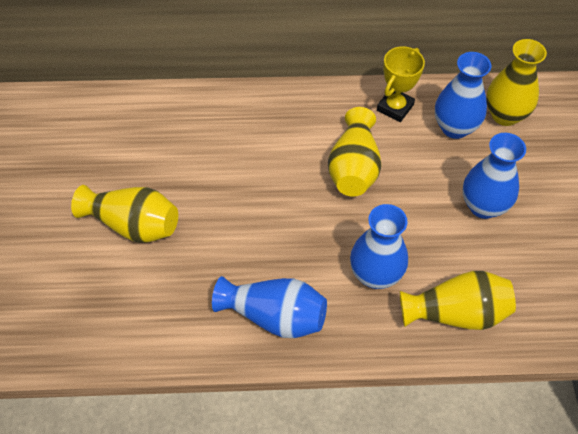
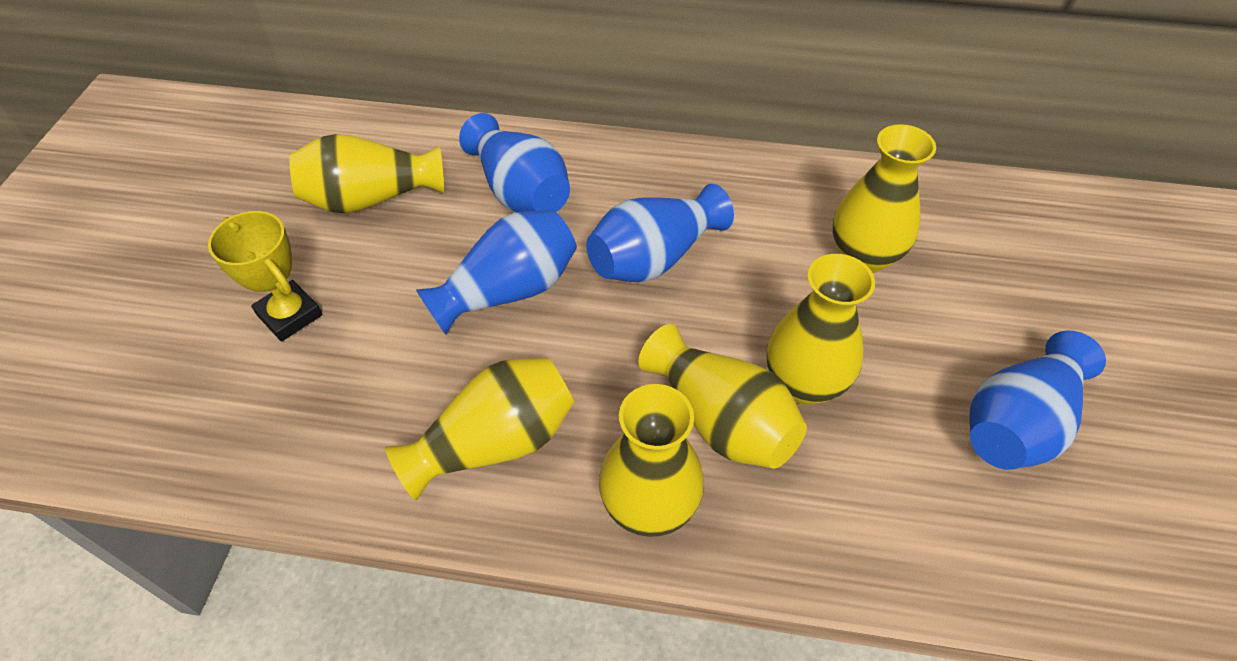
yellow vase: 4 -> 6

